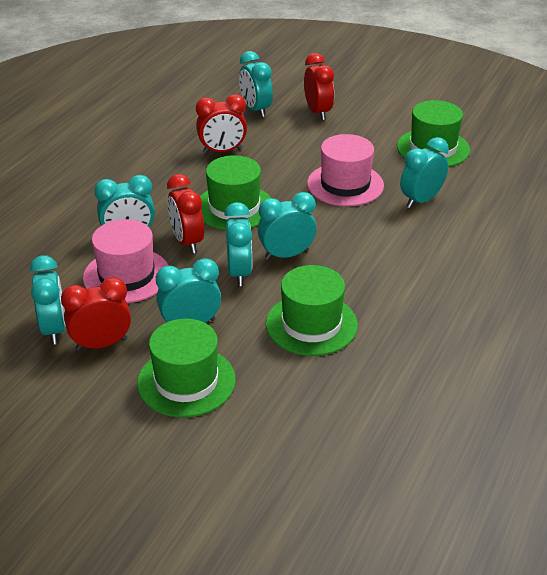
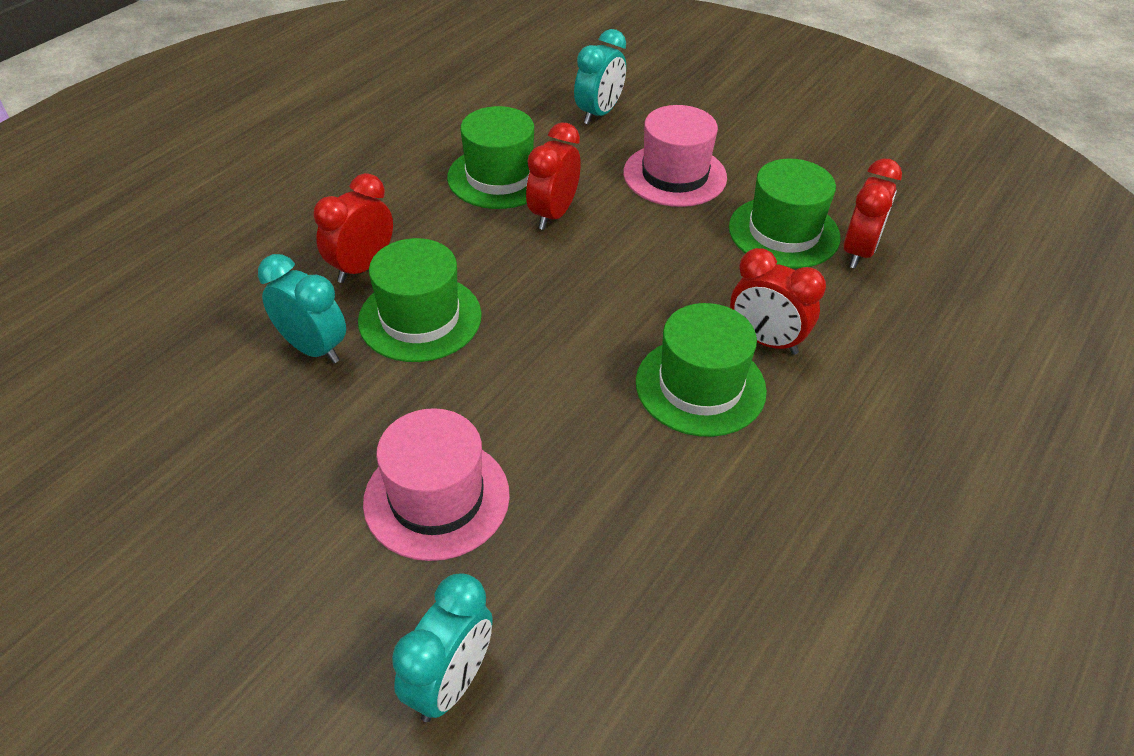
turquoise clock: 7 -> 3

